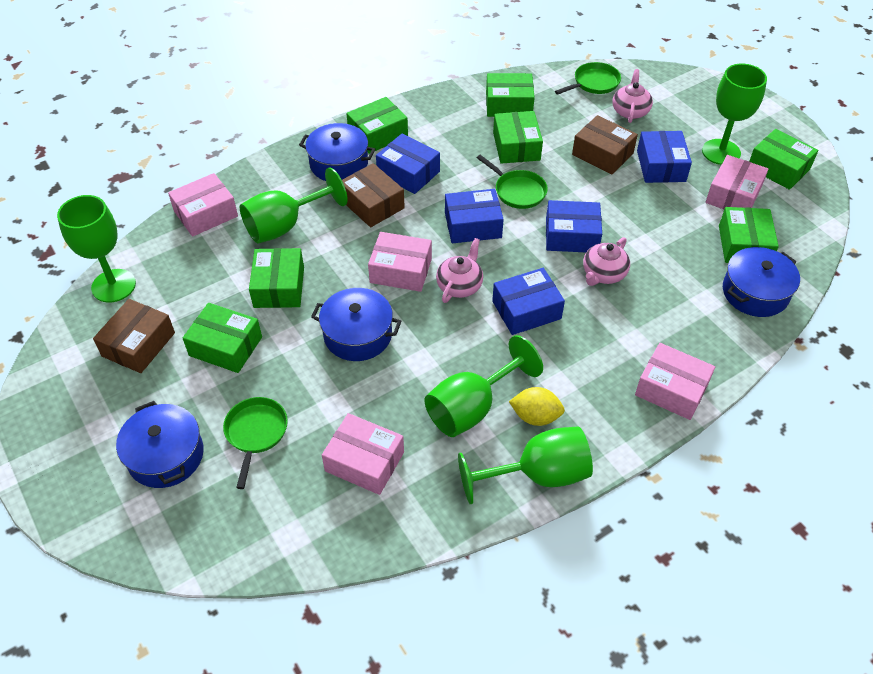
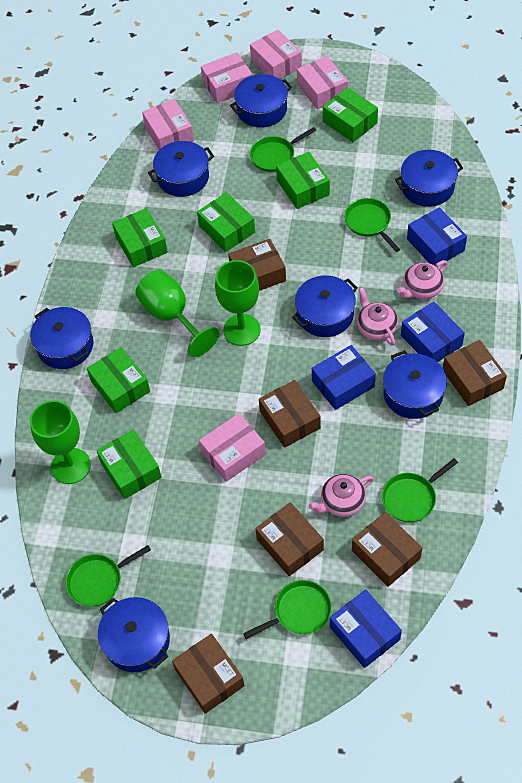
blue box: 5 -> 4
blue pot: 4 -> 7
brown box: 3 -> 6
green box: 7 -> 6
green goblet: 5 -> 3
green pan: 3 -> 5
yellow lemon: 1 -> 0

